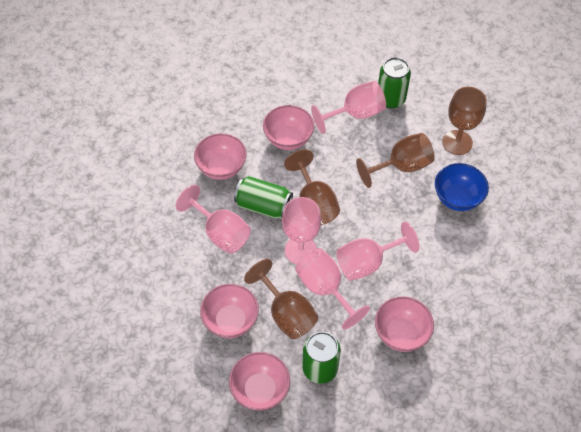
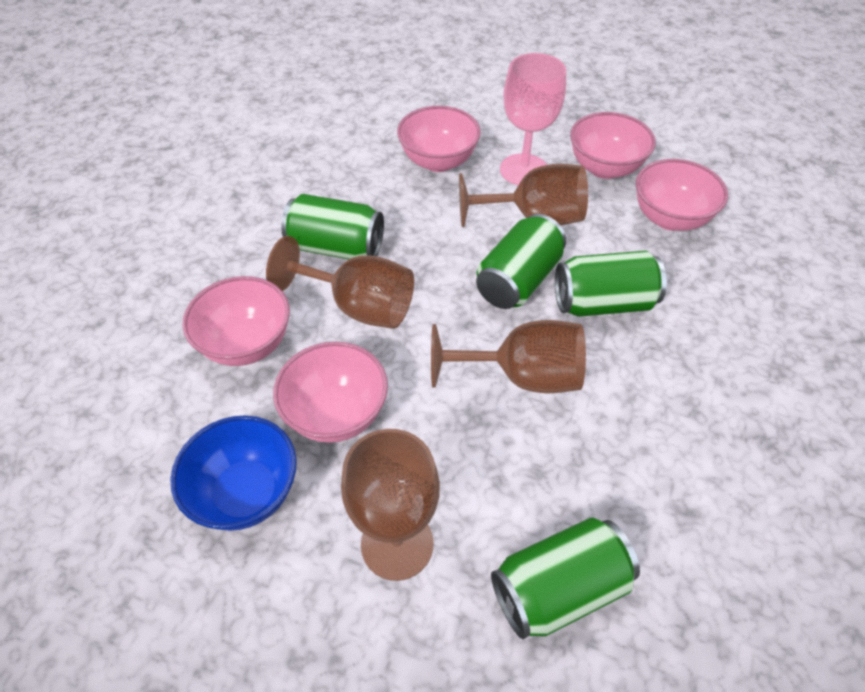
green can: 3 -> 4
pink goblet: 5 -> 1

